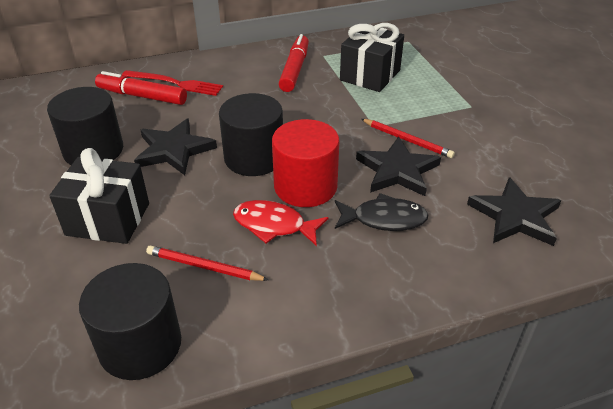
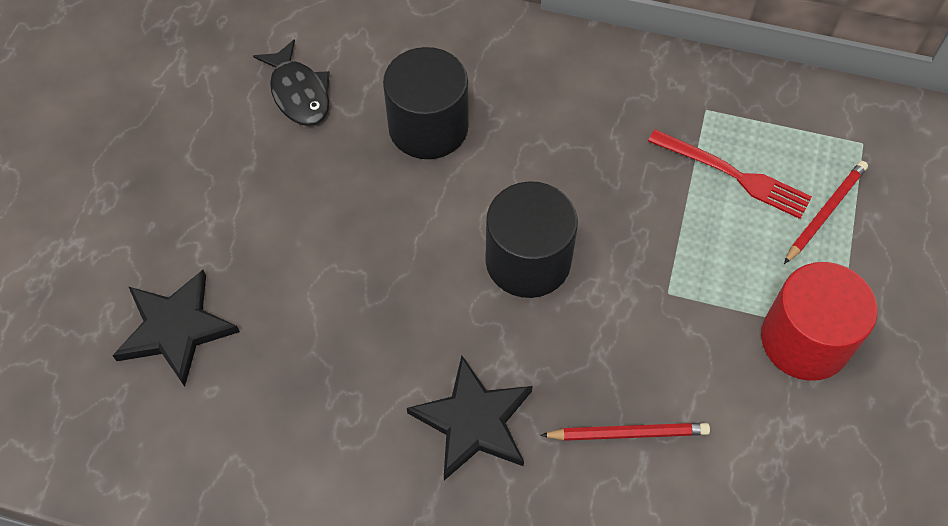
black cylinder: 3 -> 2
black gift: 2 -> 0
black star: 3 -> 2
red fish: 1 -> 0
red marker: 2 -> 0

